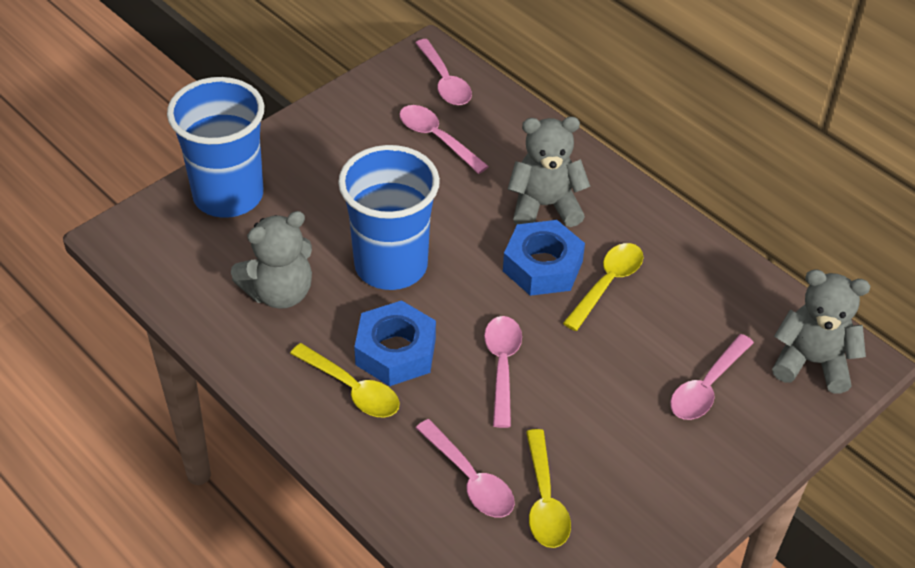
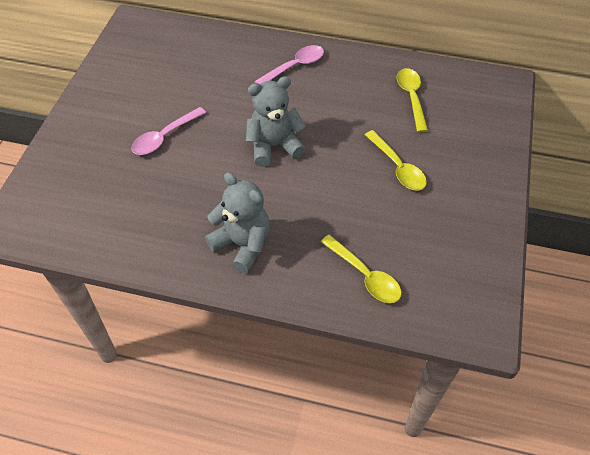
blue cup: 2 -> 0
blue nut: 2 -> 0
grey teddy bear: 3 -> 2
pink spoon: 5 -> 2

